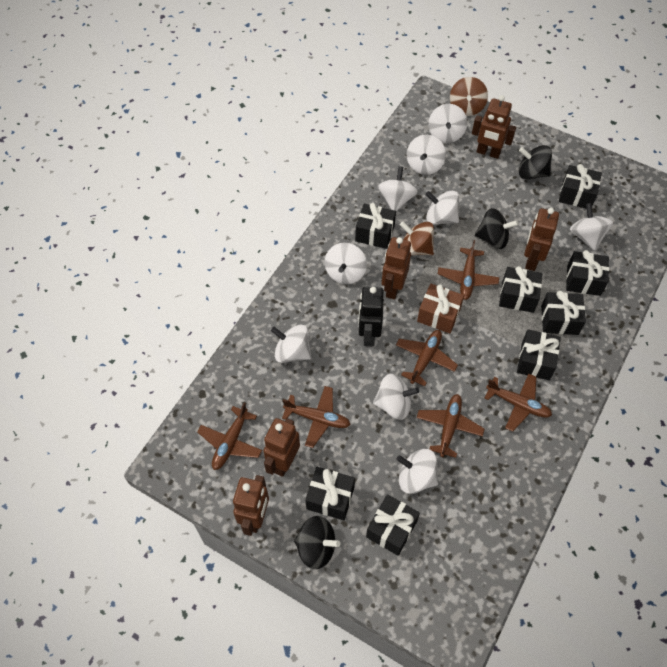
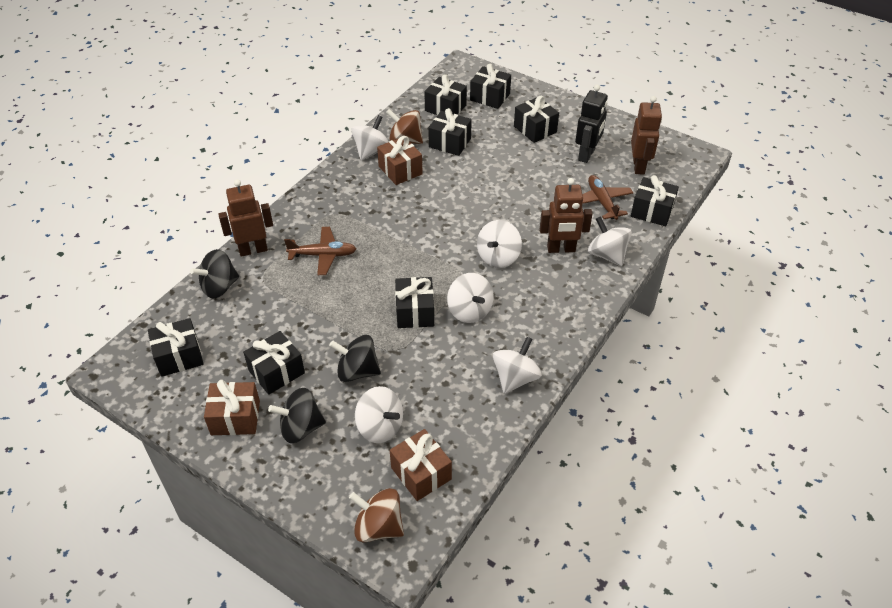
brown gift: 1 -> 3
brown plane: 6 -> 2
brown robot: 5 -> 3
white spinning top: 9 -> 6

